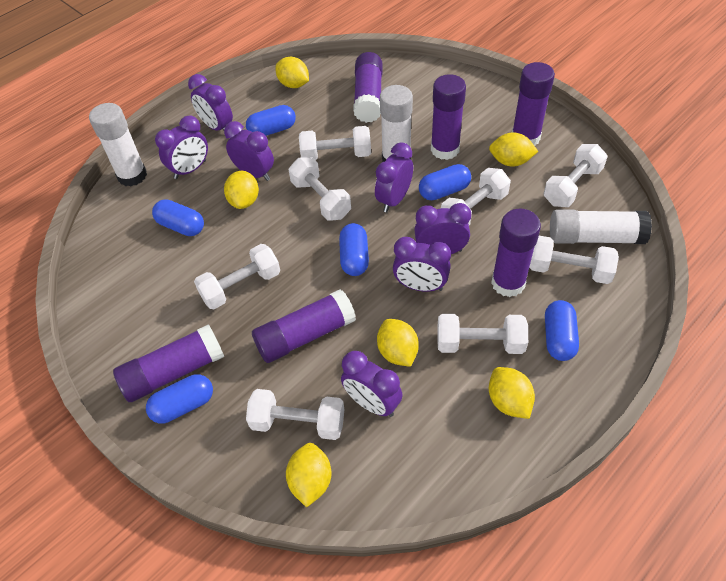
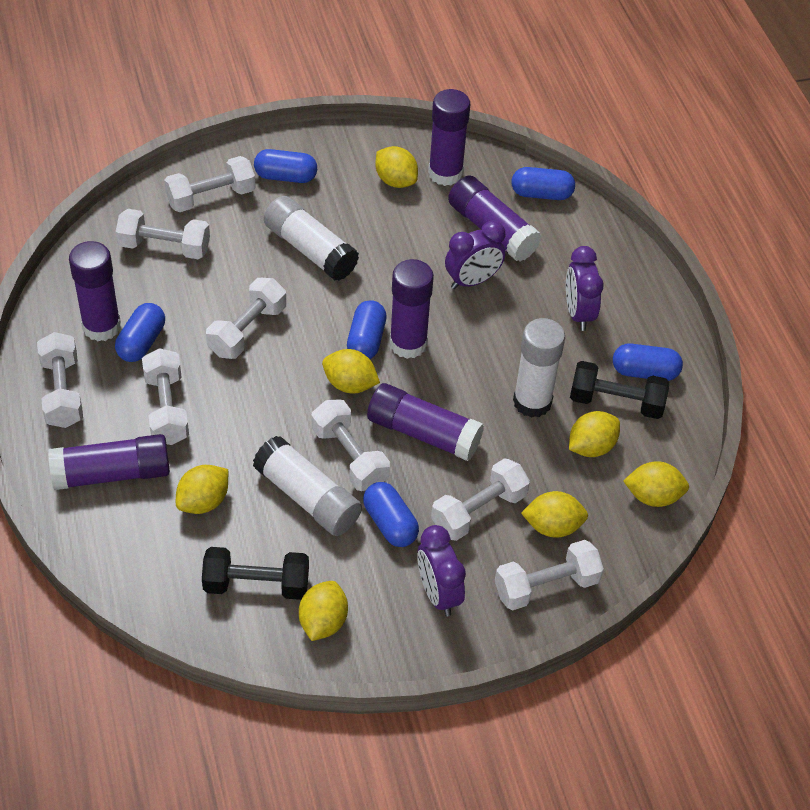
black dumbbell: 0 -> 2
purple clock: 7 -> 3
yellow lemon: 6 -> 7

